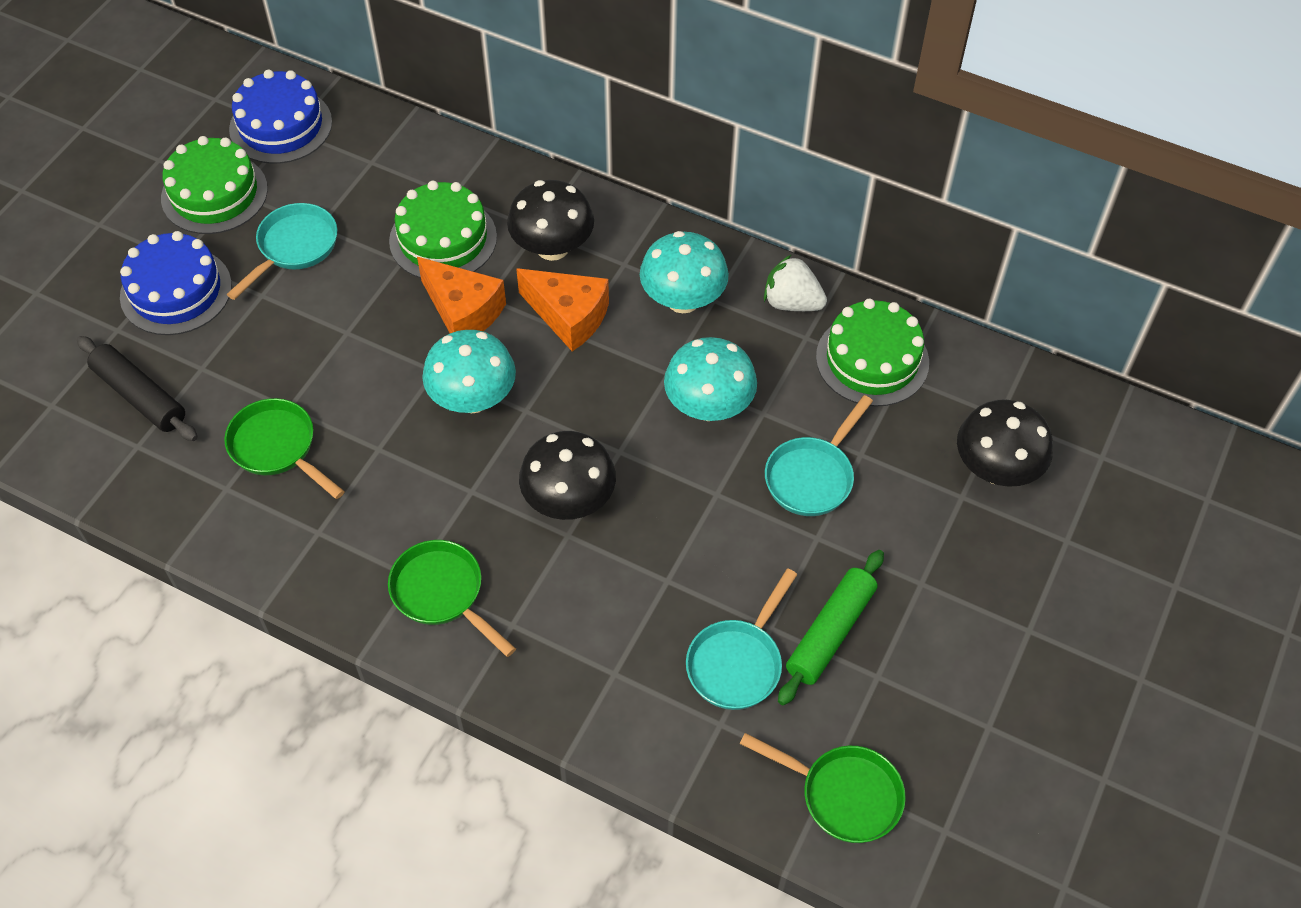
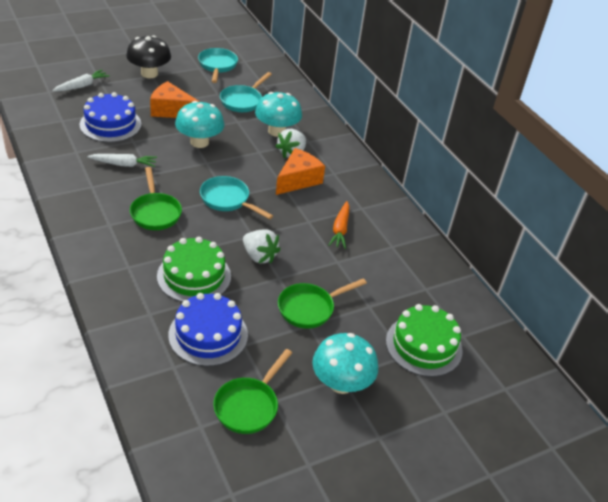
black mushroom: 3 -> 1
black rolling pin: 1 -> 0
green cake: 3 -> 2
green rolling pin: 1 -> 0
orange carrot: 0 -> 1
white carrot: 0 -> 2
white strawberry: 1 -> 2

